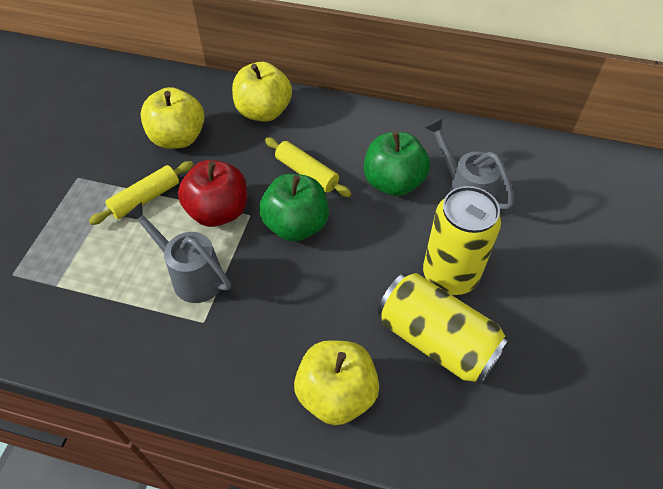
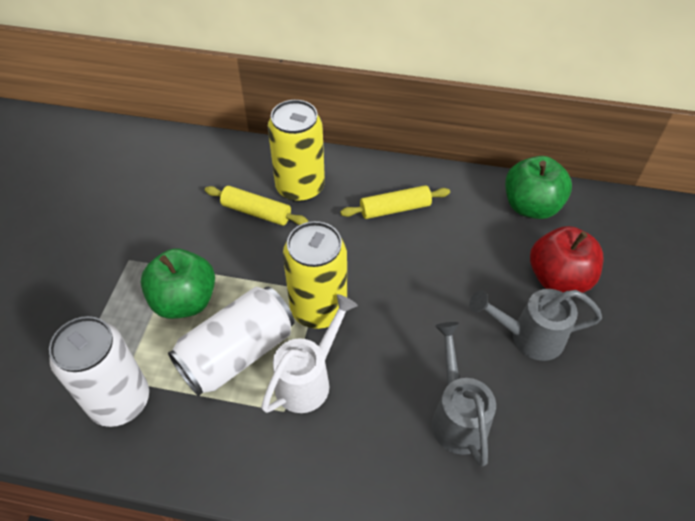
white can: 0 -> 2
white watering can: 0 -> 1
yellow apple: 3 -> 0

